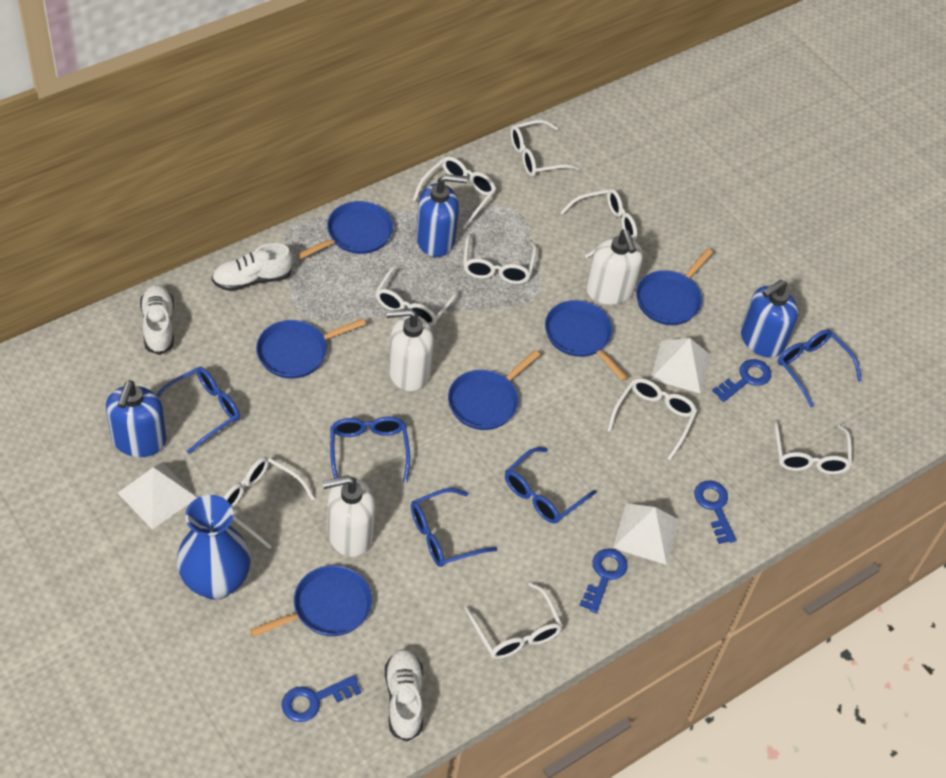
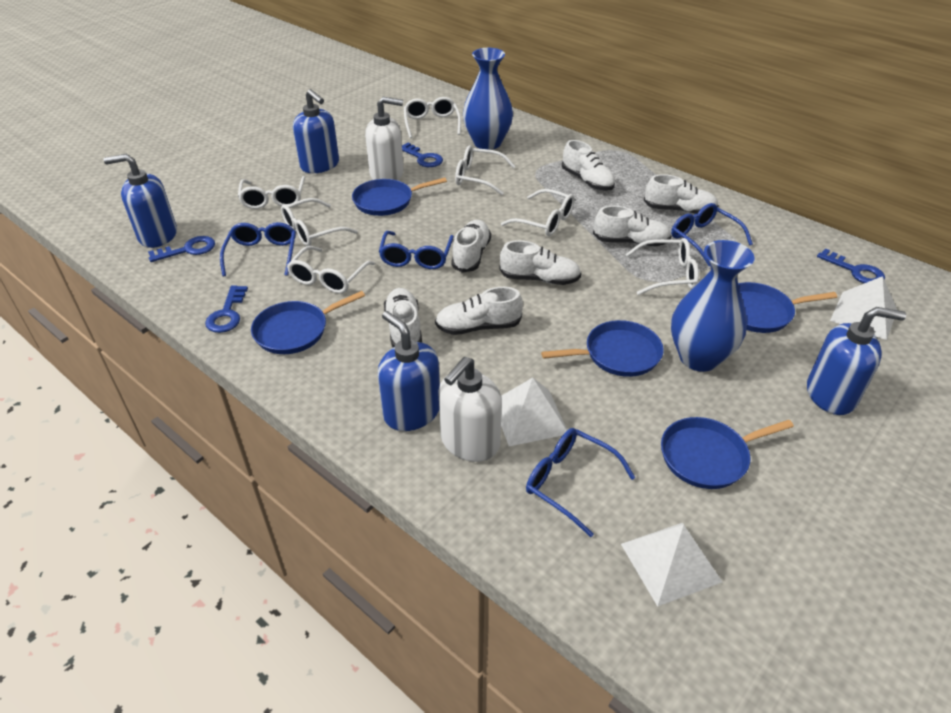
blue glasses: 5 -> 4
blue pan: 6 -> 5
blue soap dispenser: 3 -> 4
blue vase: 1 -> 2
white glasses: 9 -> 7
white shoe: 3 -> 7
white soap dispenser: 3 -> 2

